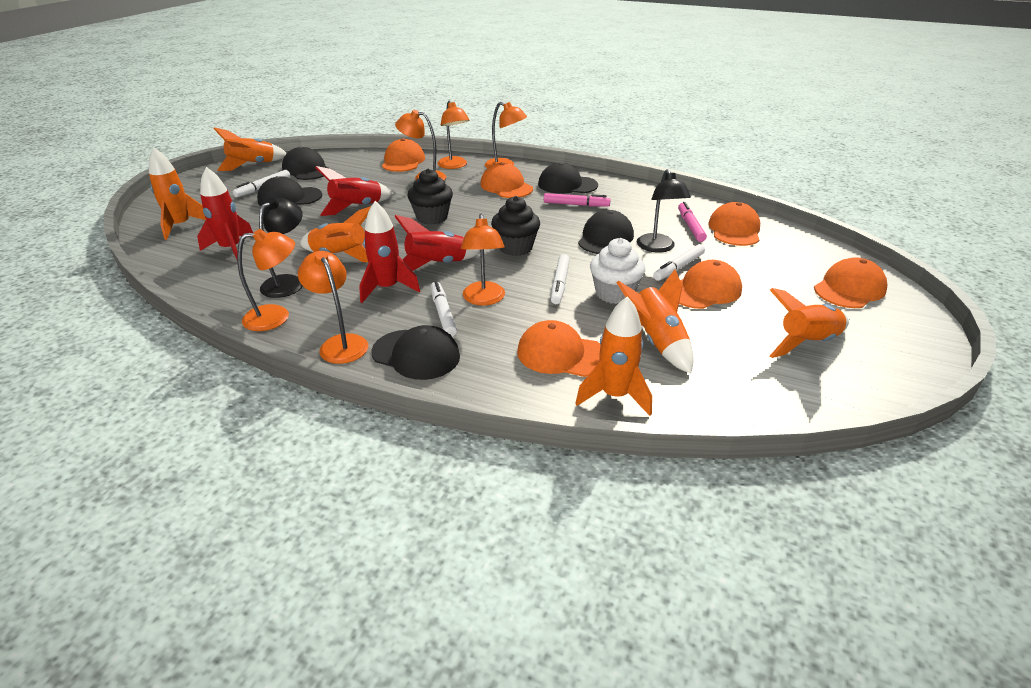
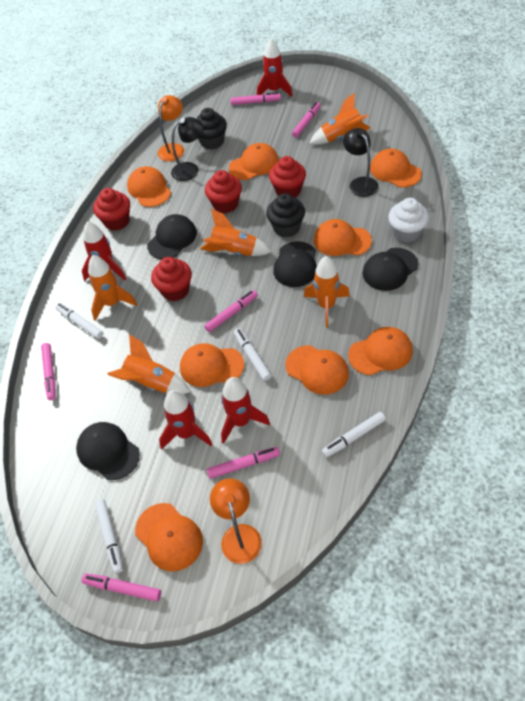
black cap: 5 -> 4
orange cap: 6 -> 8
orange lamp: 6 -> 2
orange rocket: 6 -> 5
pink marker: 2 -> 6
red cupcake: 0 -> 4

